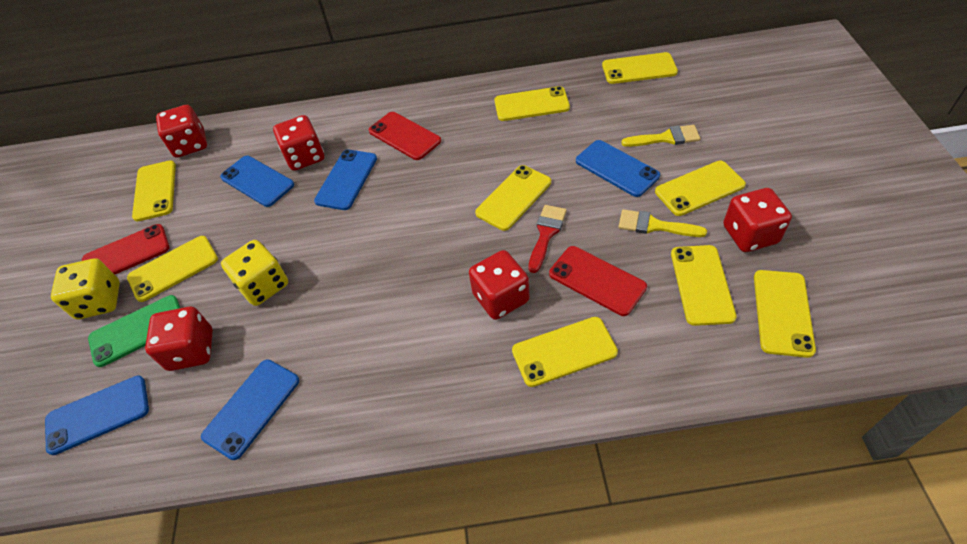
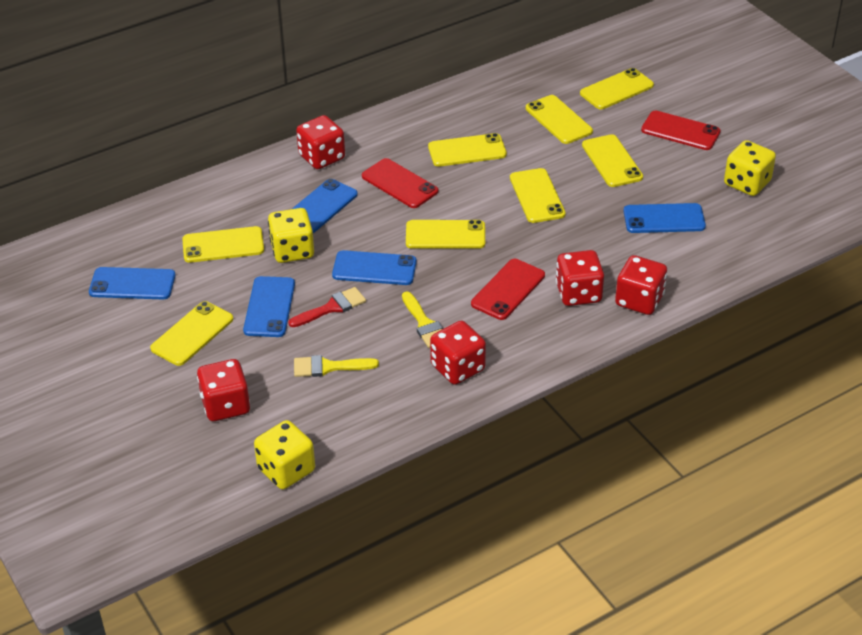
green phone: 1 -> 0
yellow dice: 2 -> 3
yellow phone: 9 -> 8

